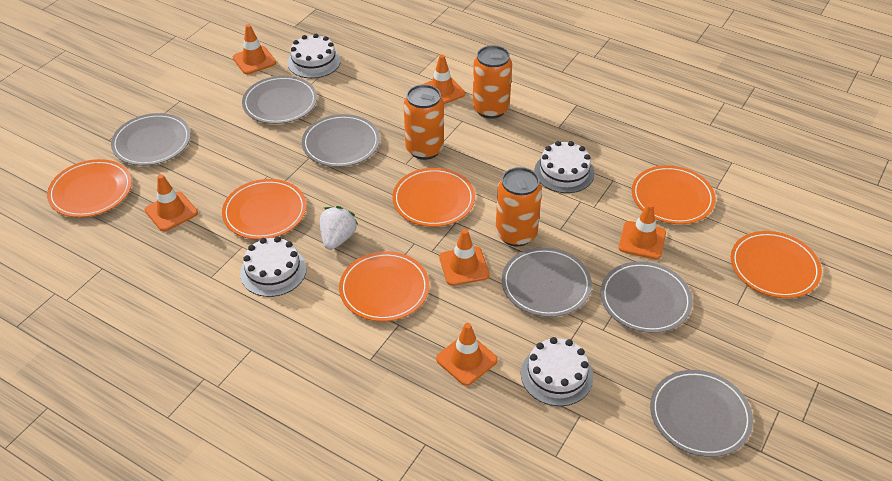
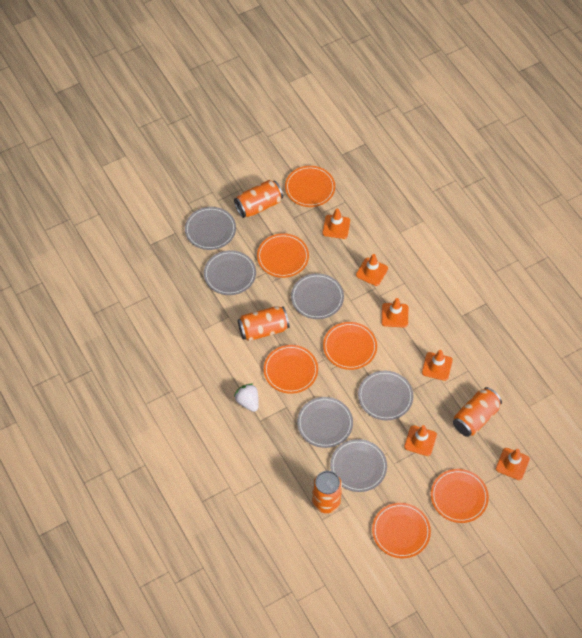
orange can: 3 -> 4
white cake: 4 -> 0

